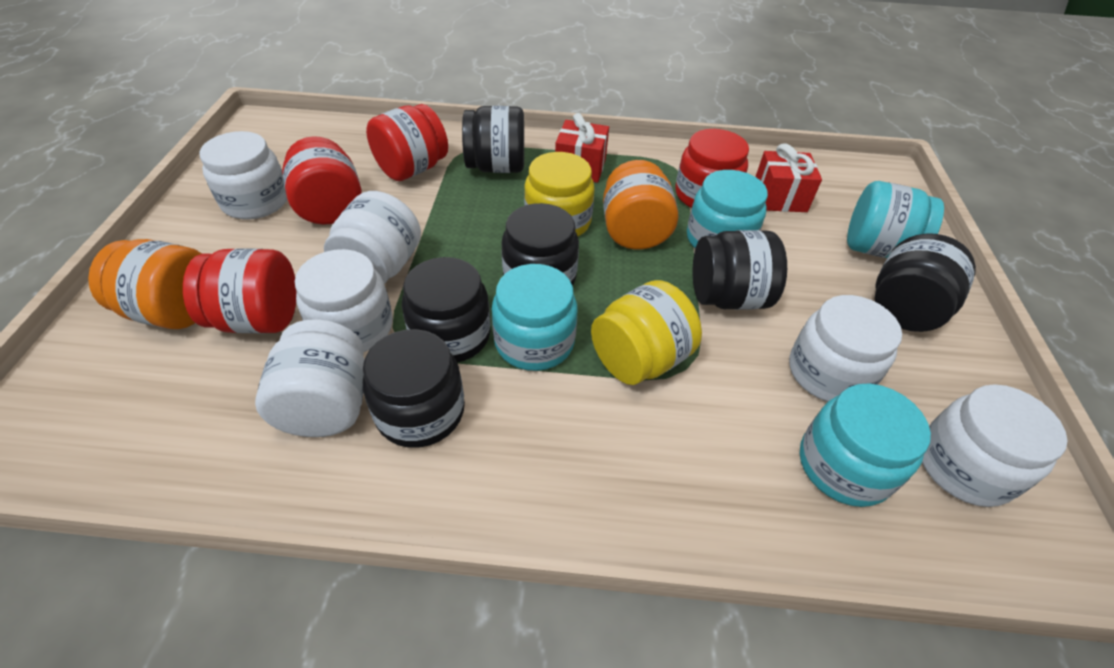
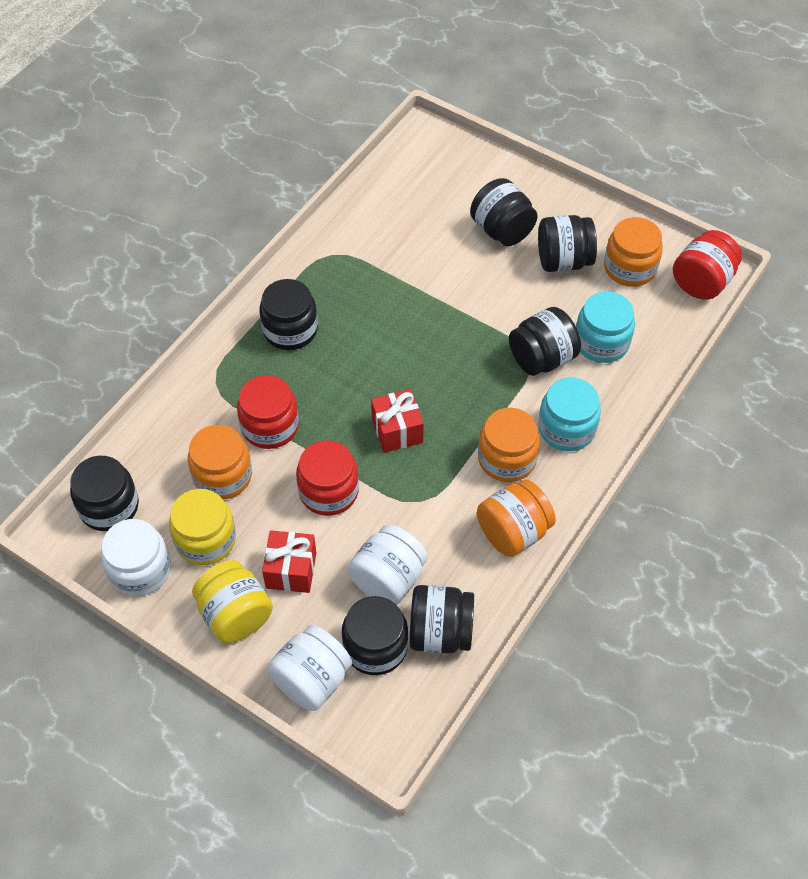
black jar: 6 -> 7
orange jar: 2 -> 4
red jar: 4 -> 3
turquoise jar: 4 -> 2
white jar: 6 -> 3

